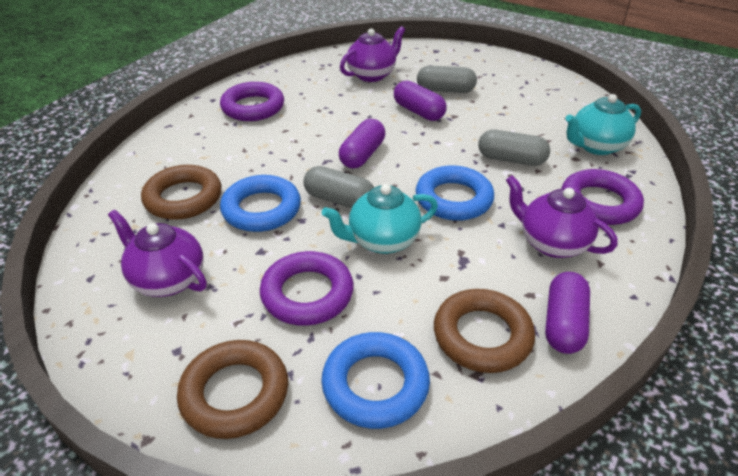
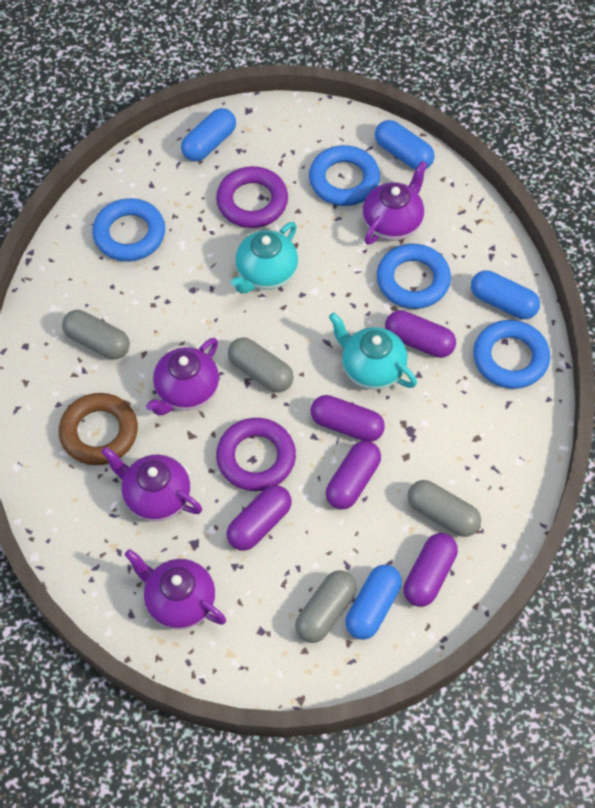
blue capsule: 0 -> 4
blue ring: 3 -> 4
brown ring: 3 -> 1
grey capsule: 3 -> 4
purple capsule: 3 -> 5
purple ring: 3 -> 2
purple teapot: 3 -> 4

